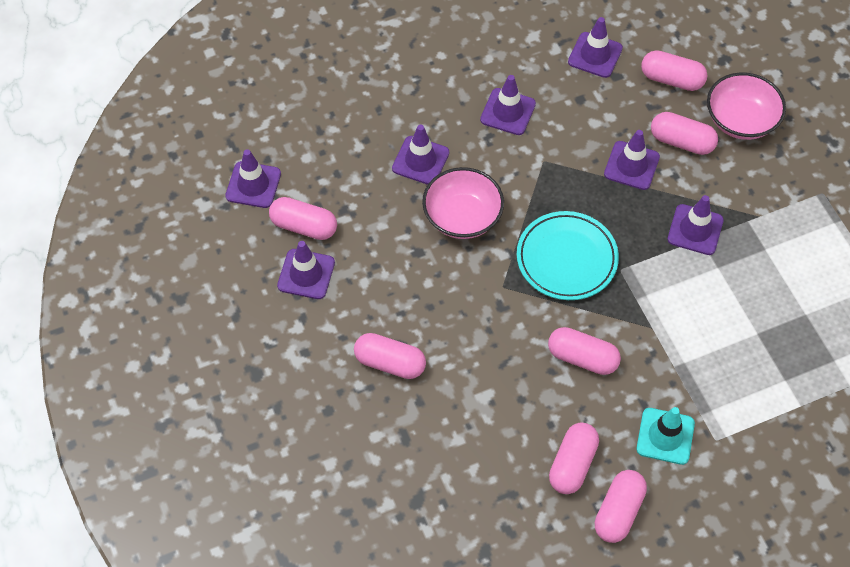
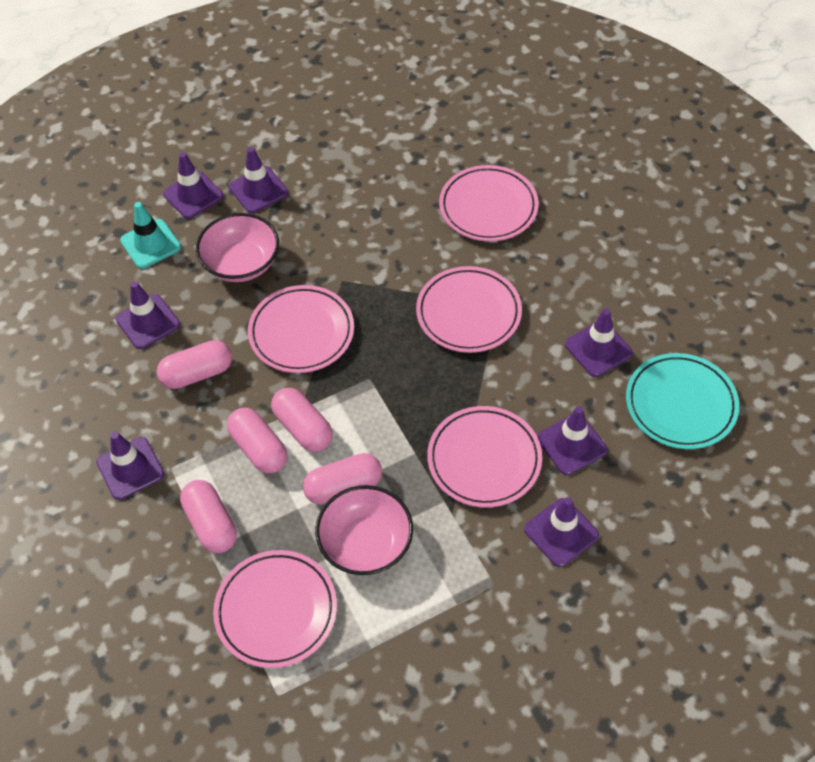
pink capsule: 7 -> 5
pink plate: 0 -> 5

